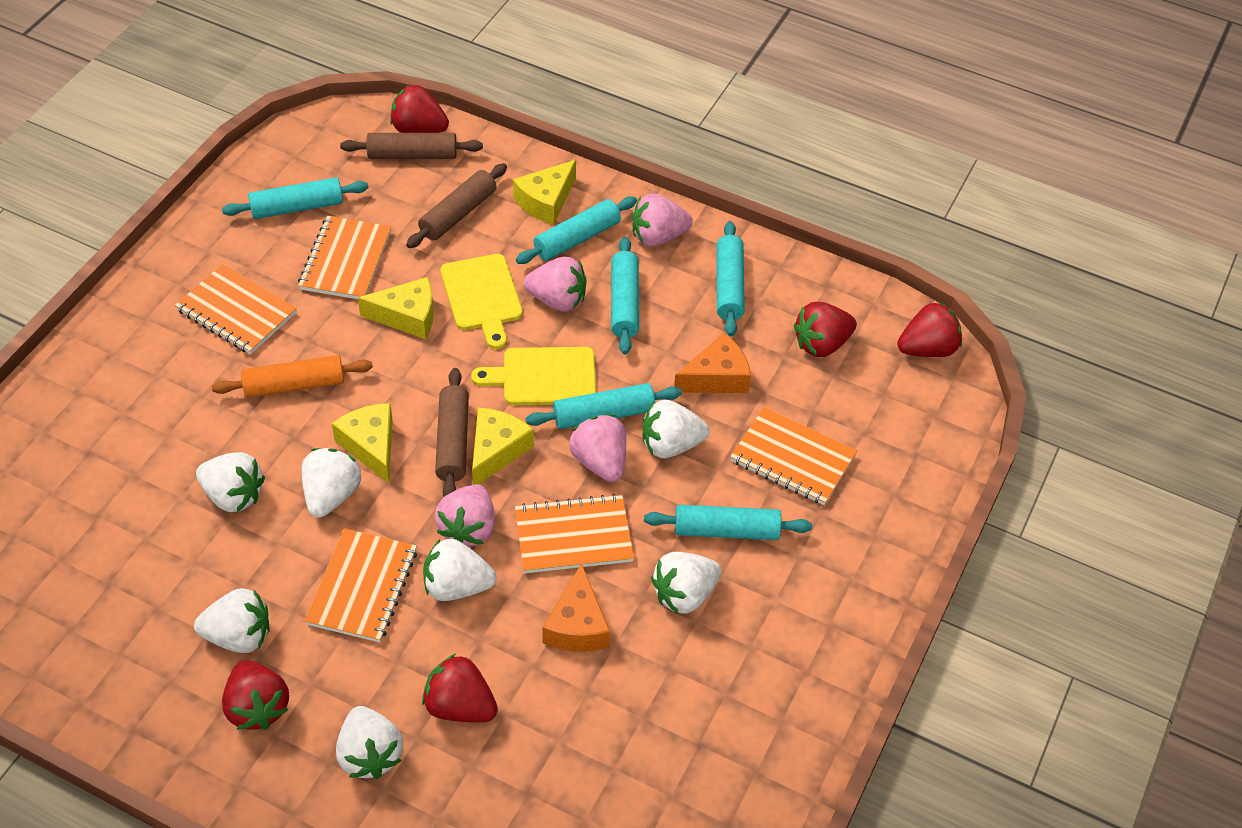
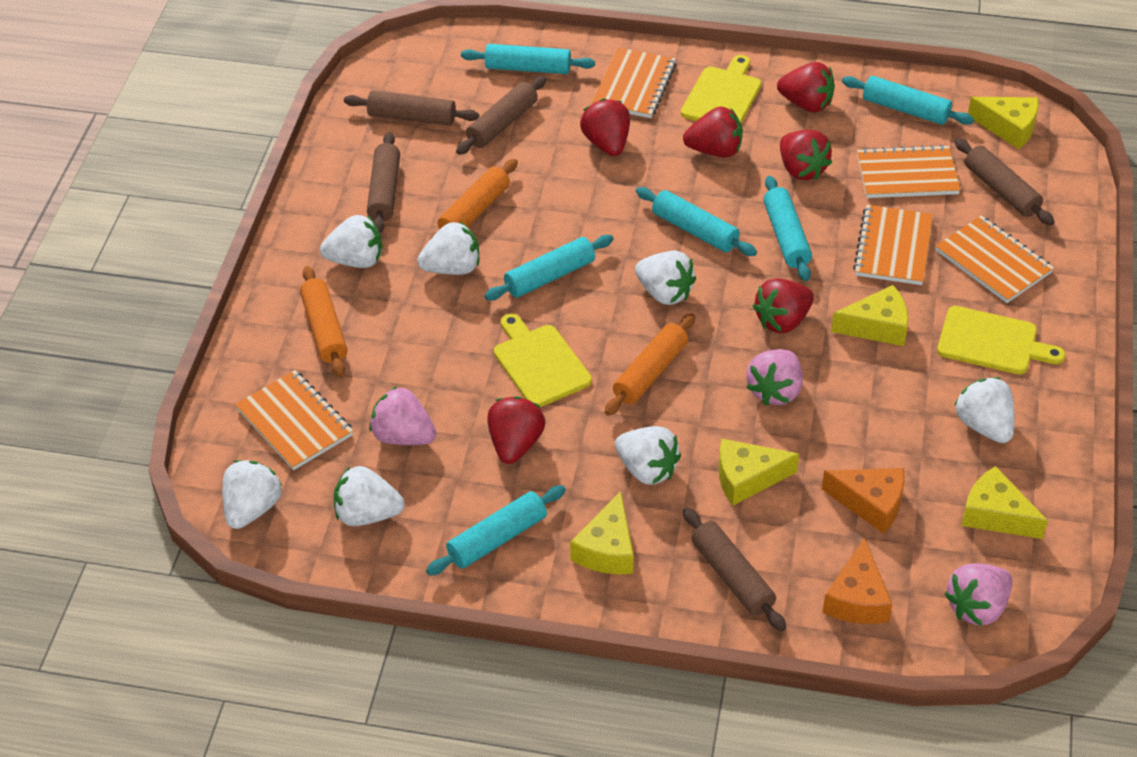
brown rolling pin: 3 -> 5
orange rolling pin: 1 -> 3
pink strawberry: 4 -> 3
red strawberry: 5 -> 6
yellow cheese: 4 -> 5
yellow cutting board: 2 -> 3

